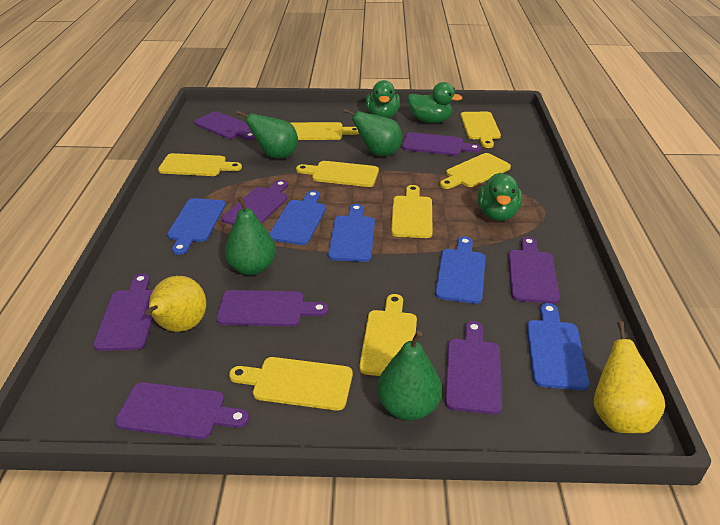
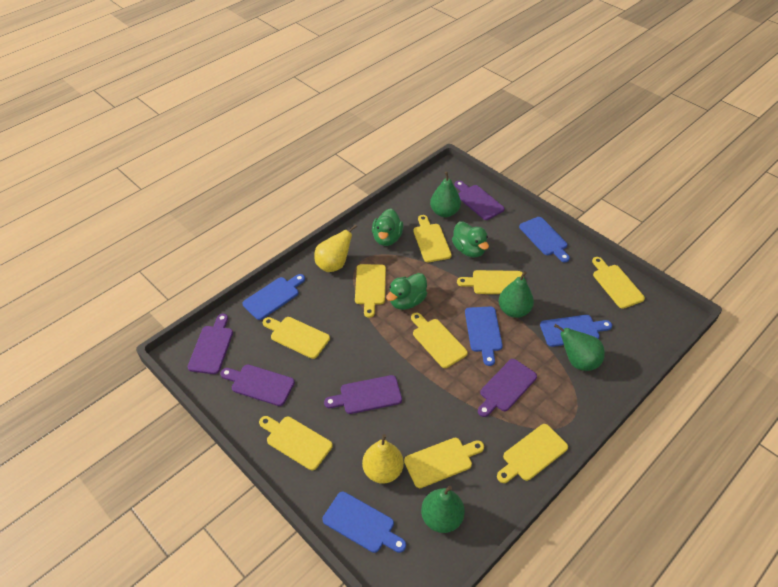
purple cutting board: 8 -> 5
yellow cutting board: 8 -> 9

